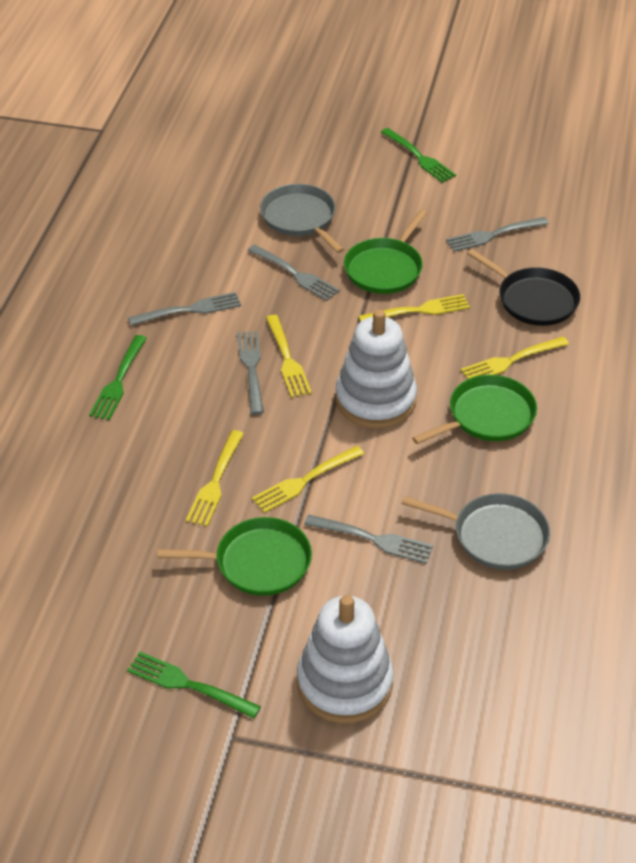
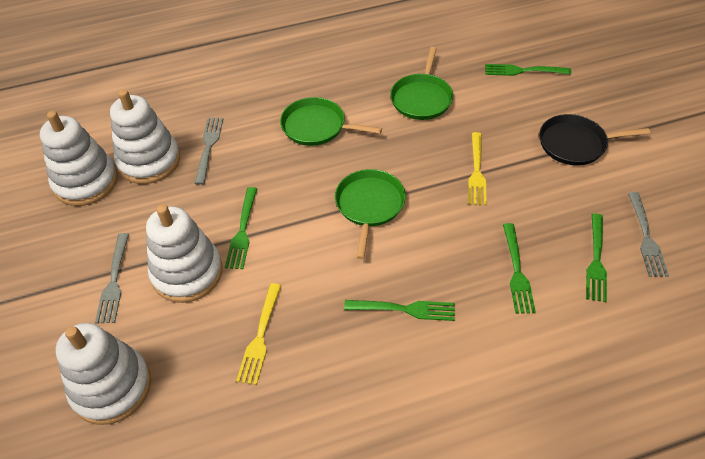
green fork: 3 -> 5
grey fork: 5 -> 3
grey pan: 2 -> 0
white stacking toy: 2 -> 4
yellow fork: 5 -> 2

